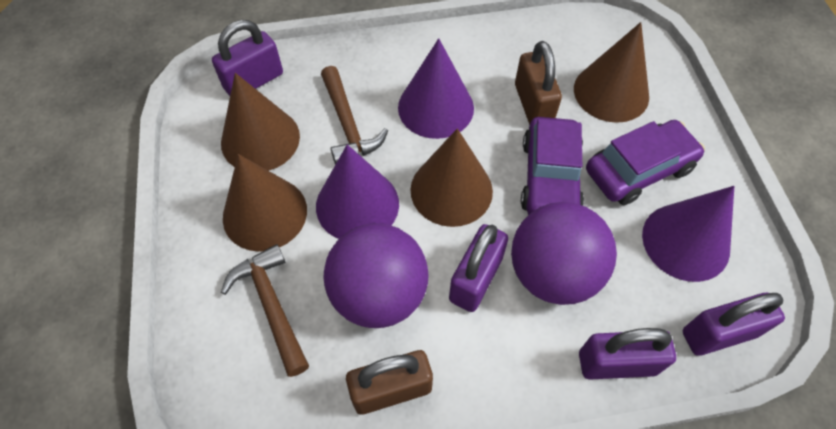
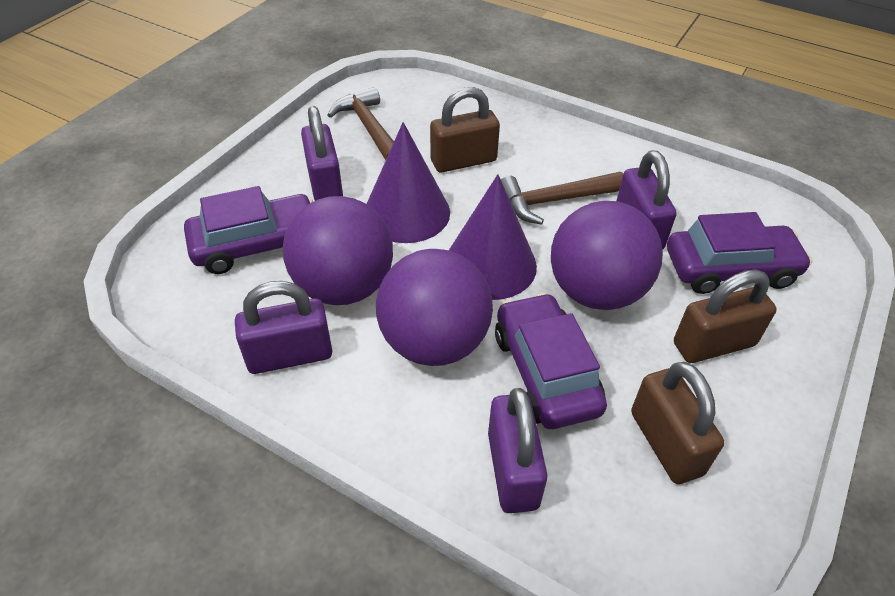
brown cone: 4 -> 0
brown padlock: 2 -> 3
purple ball: 2 -> 3
purple car: 2 -> 3
purple cone: 3 -> 2

